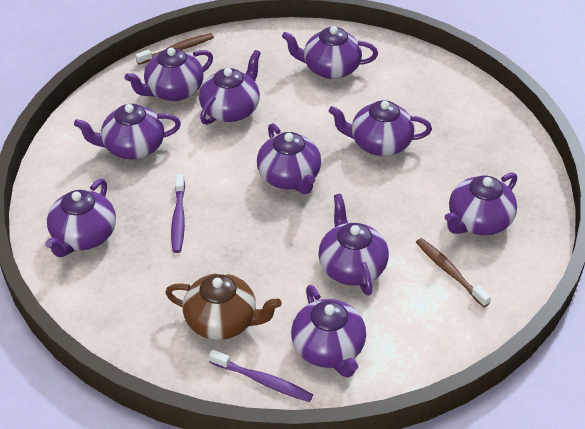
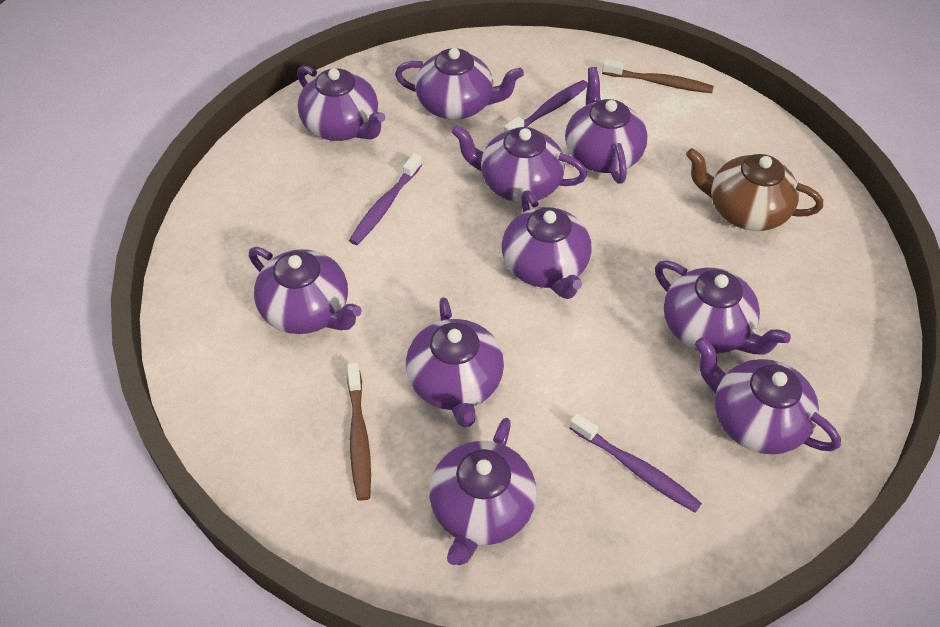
purple toothbrush: 2 -> 3

